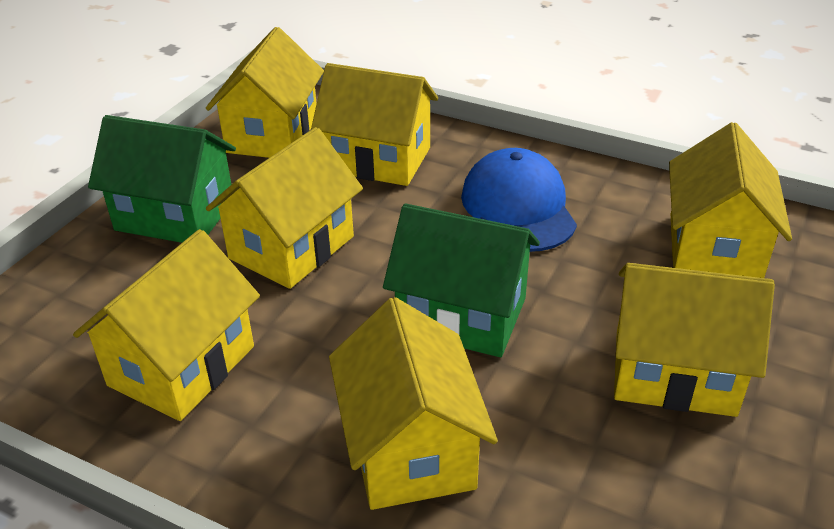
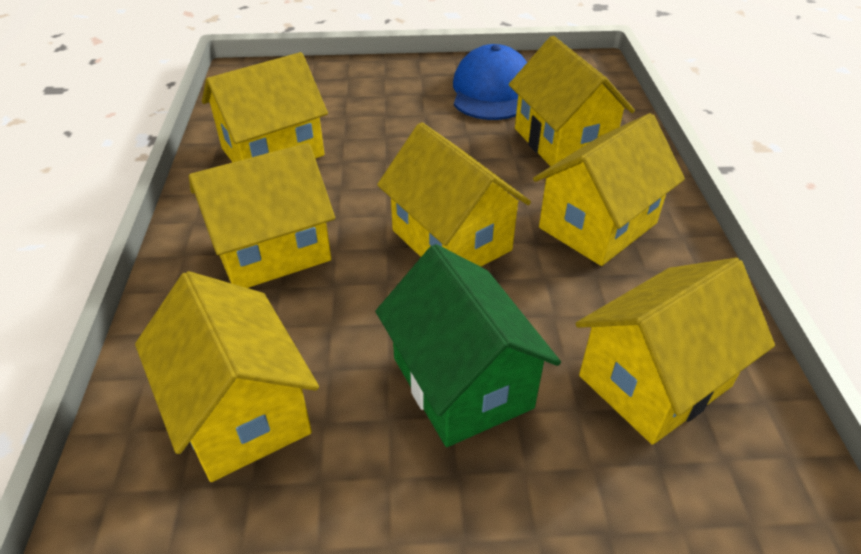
green house: 2 -> 1

